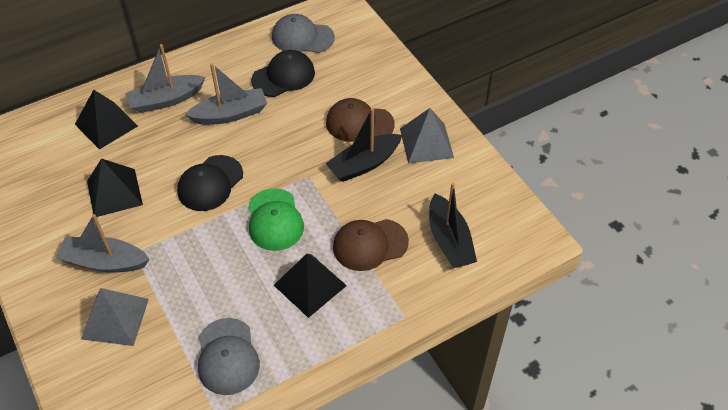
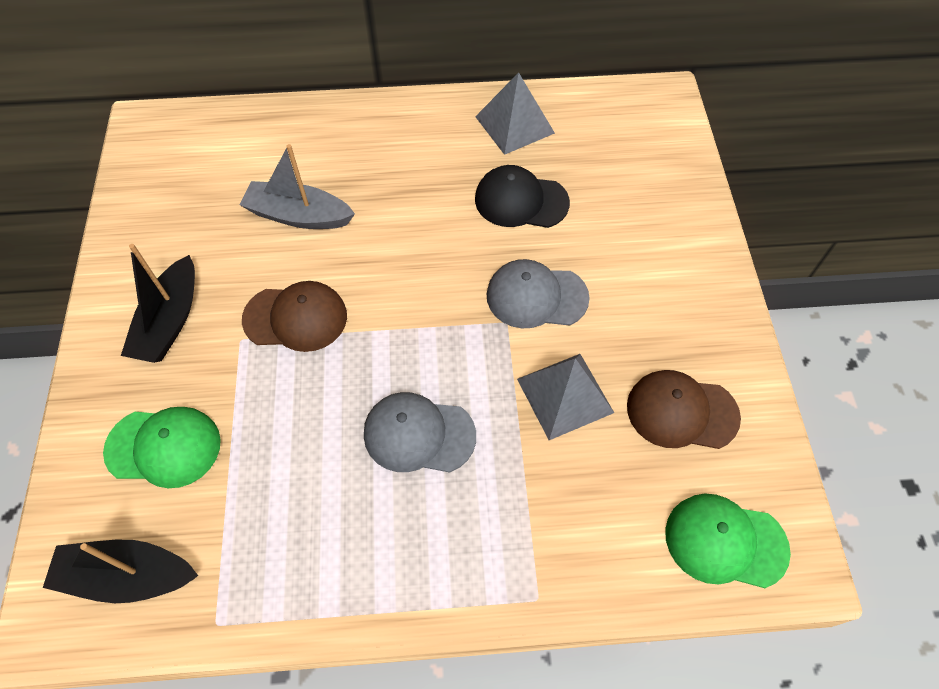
black cap: 2 -> 1
black pyramid: 3 -> 0
green cap: 1 -> 2
grey boat: 3 -> 1

